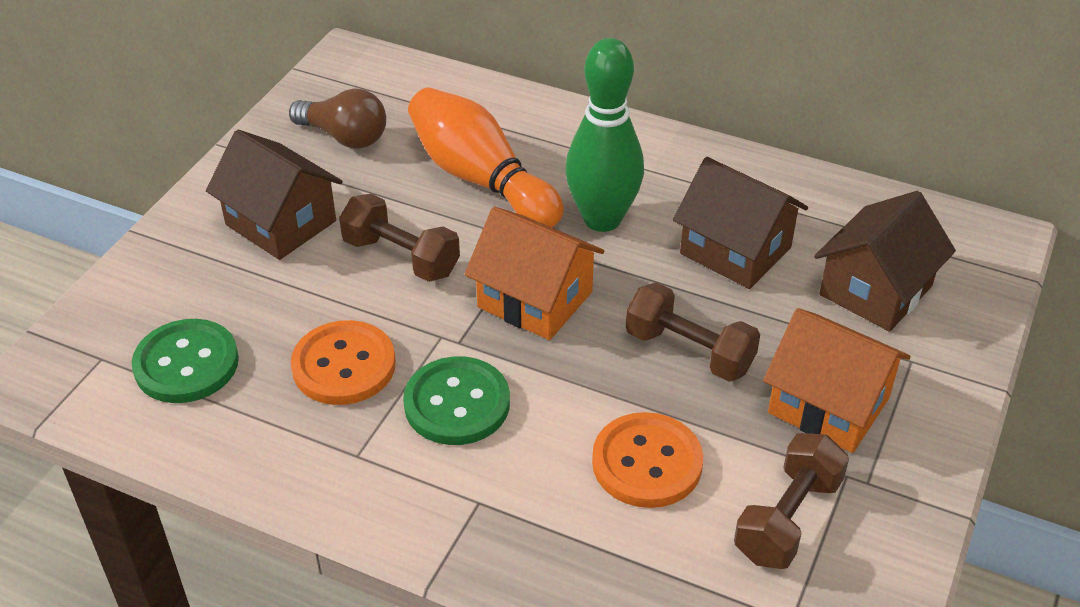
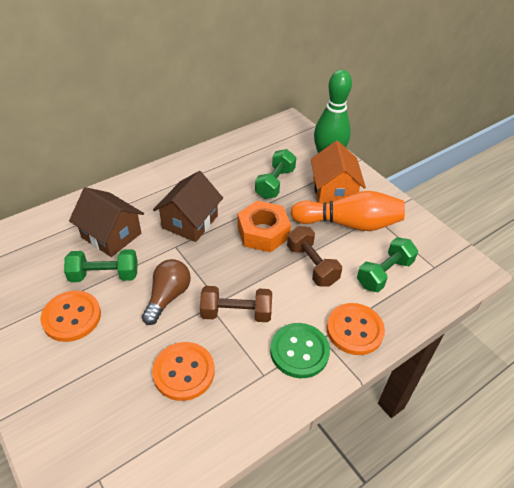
brown dumbbell: 3 -> 2
brown house: 3 -> 2
green button: 2 -> 1
green dumbbell: 0 -> 3
orange button: 2 -> 3
orange house: 2 -> 1
orange nut: 0 -> 1

